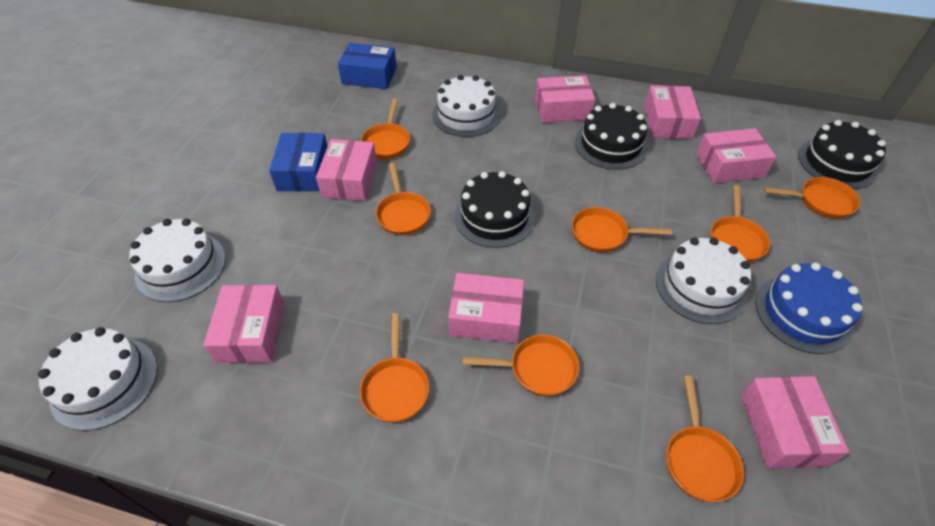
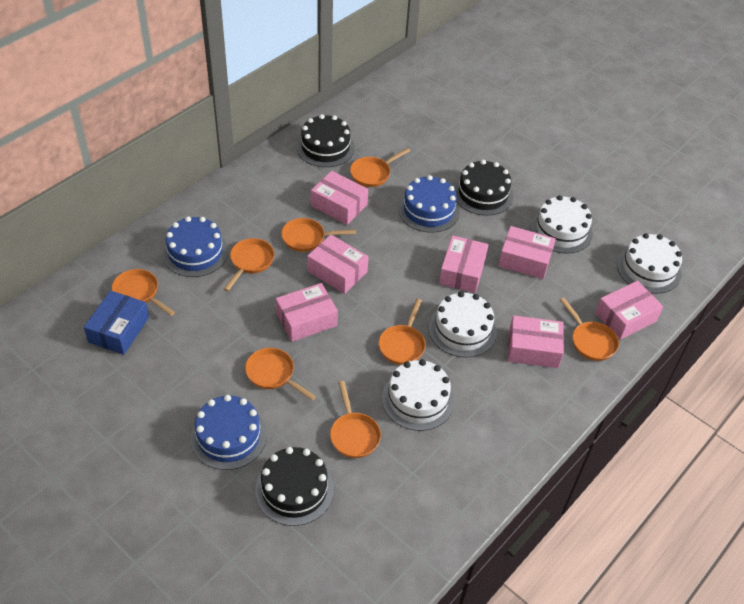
blue box: 2 -> 1
blue cake: 1 -> 3

